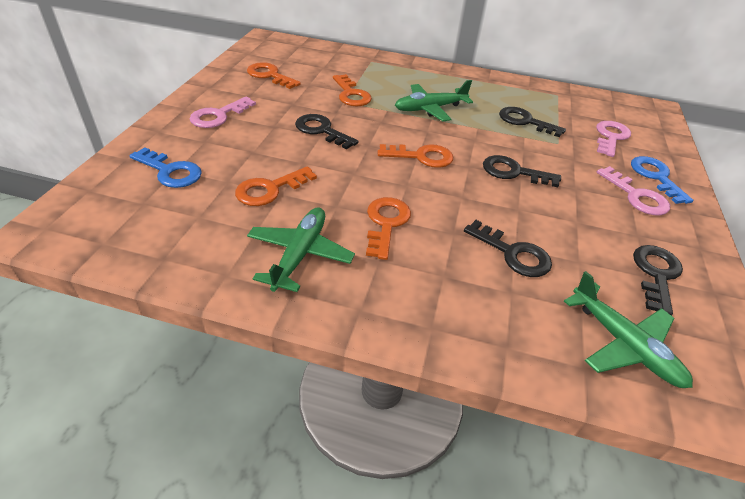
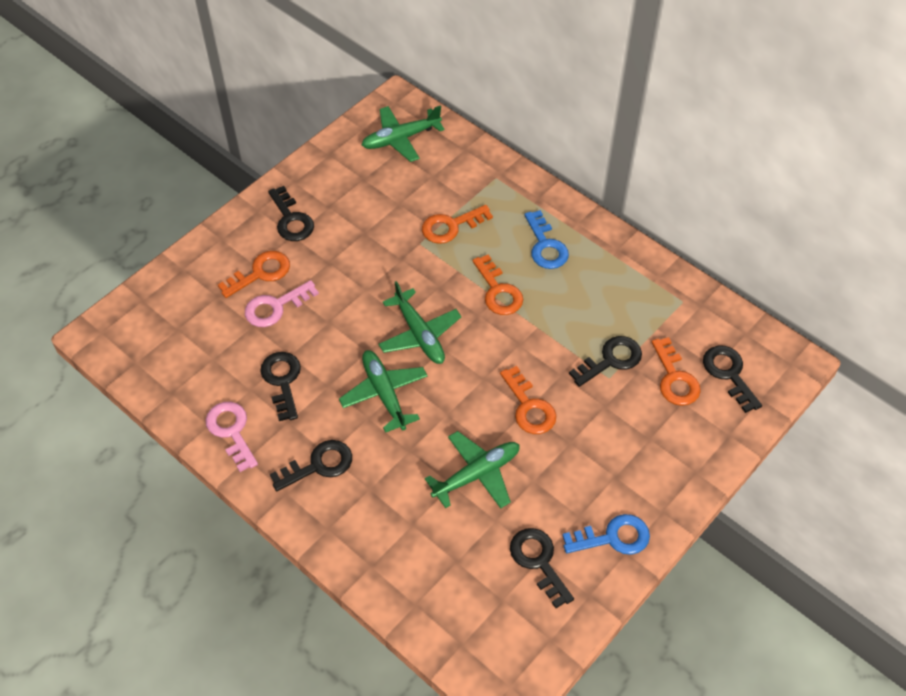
black key: 5 -> 6
green plane: 3 -> 4
pink key: 3 -> 2

